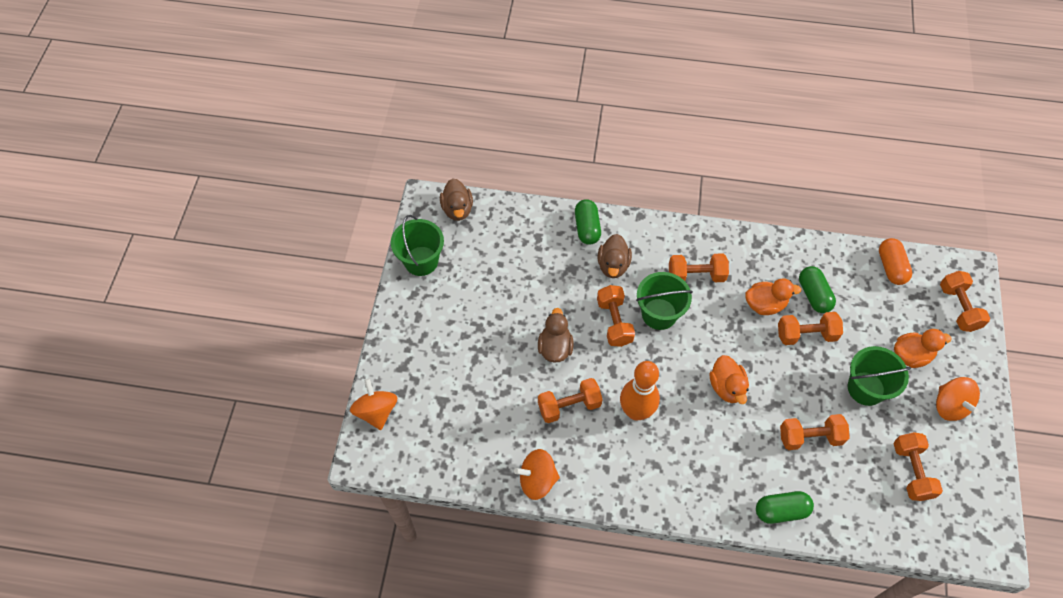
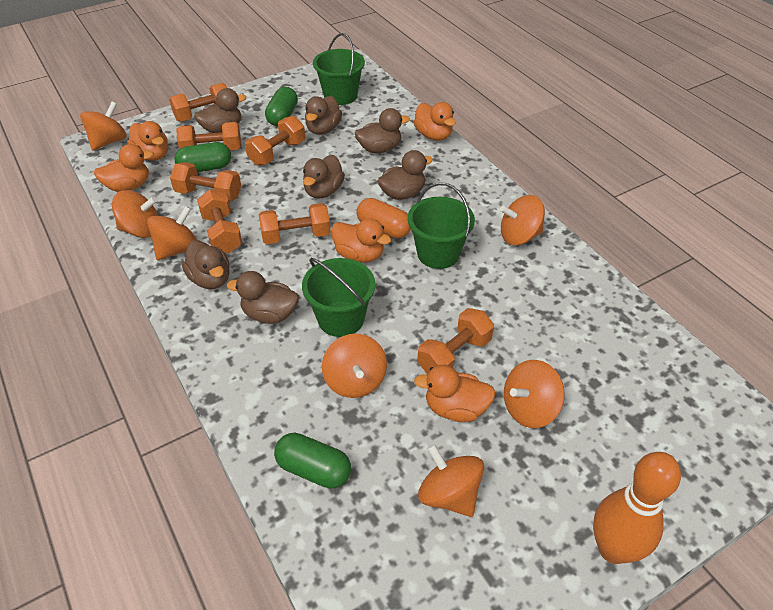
brown duck: 3 -> 7
orange duck: 3 -> 5
orange spinning top: 3 -> 7

